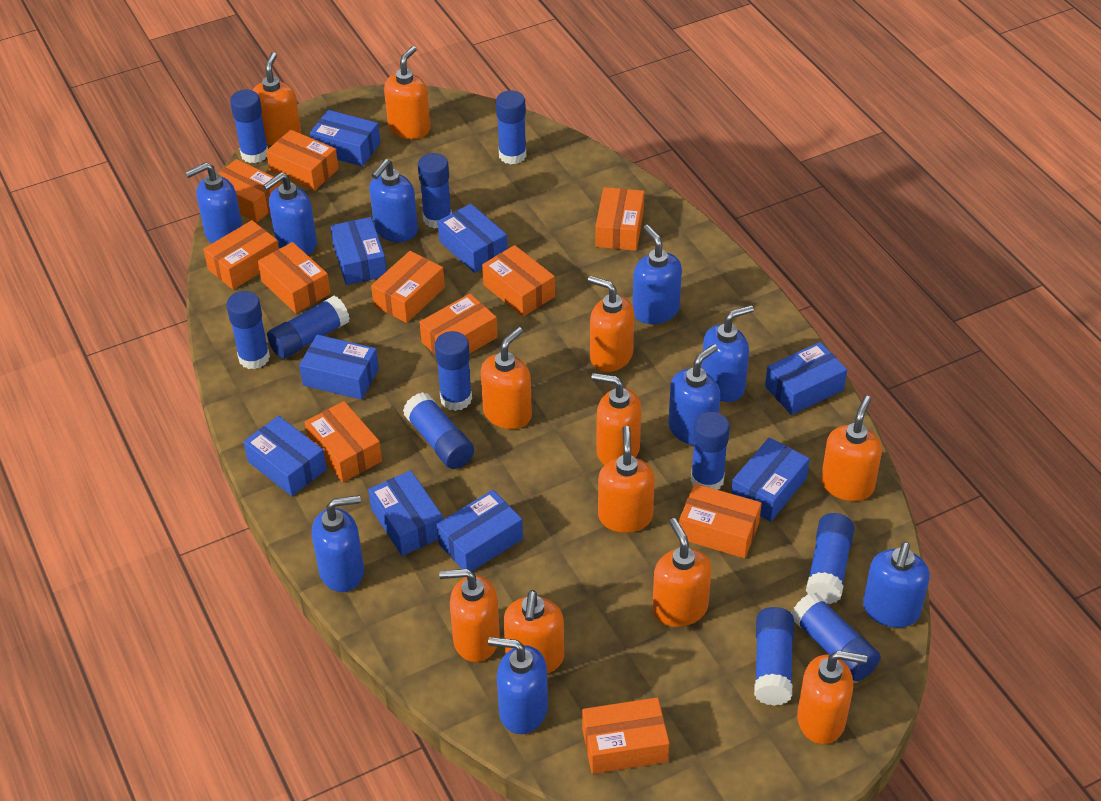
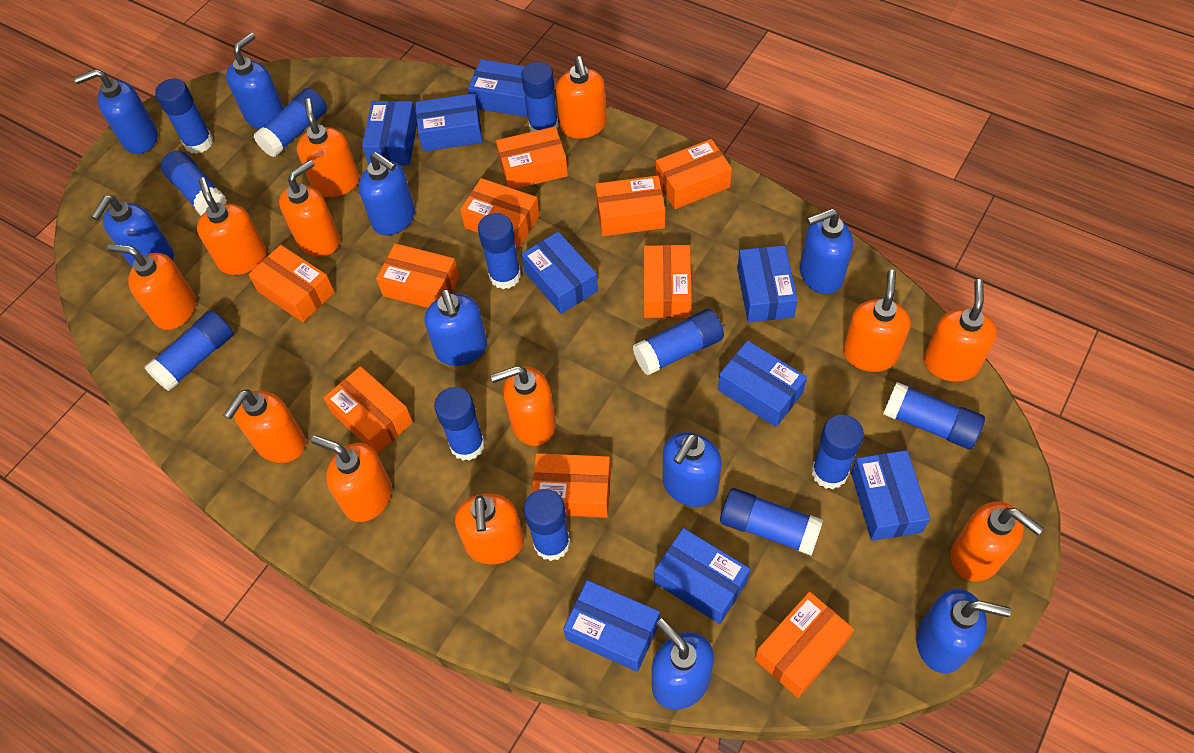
blue glue stick: 11 -> 12
orange box: 11 -> 10
orange soap dispenser: 11 -> 12

